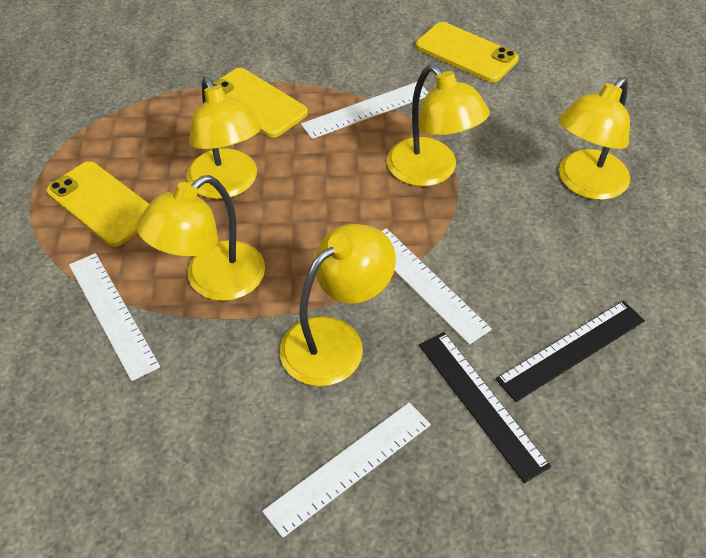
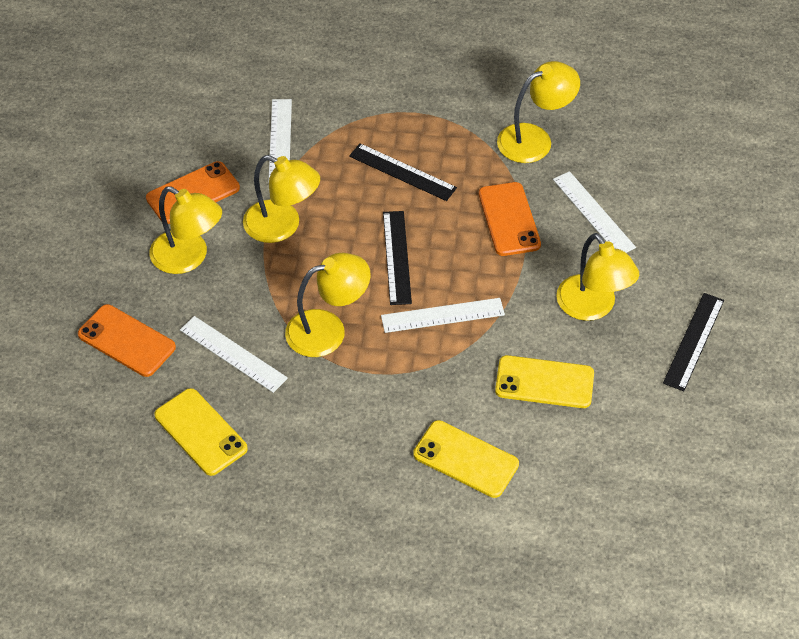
black ruler: 2 -> 3
orange phone: 0 -> 3

